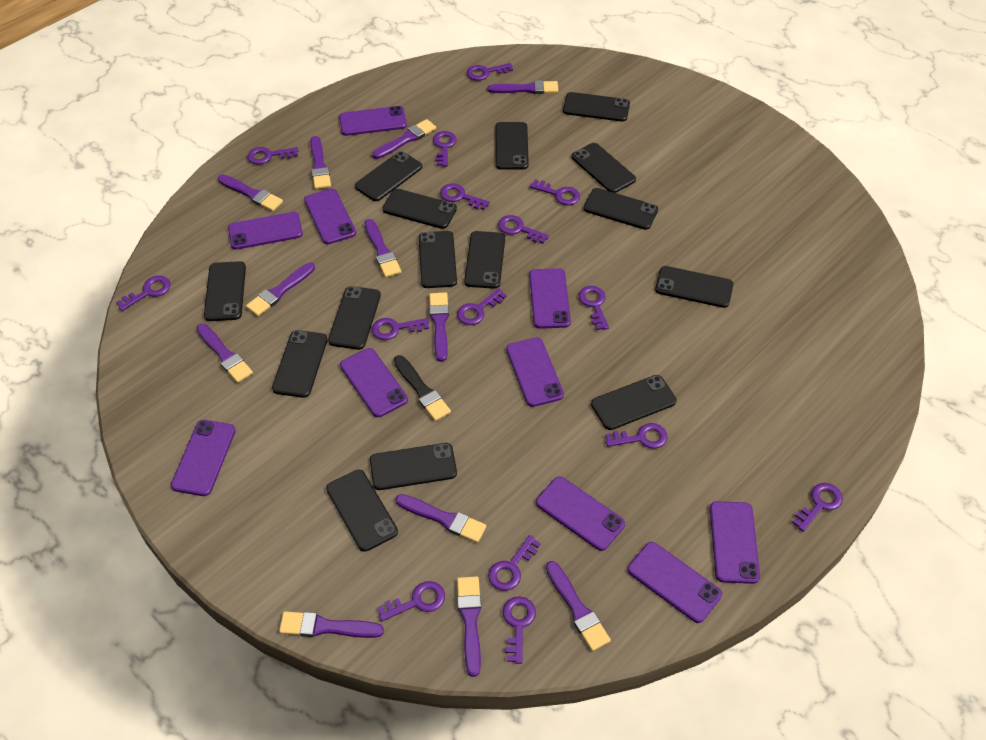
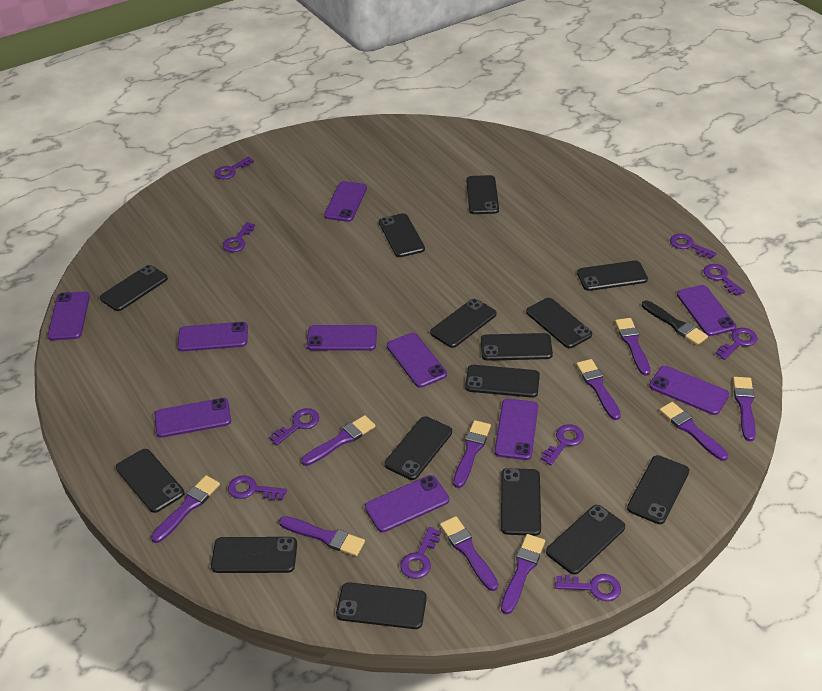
purple brush: 12 -> 10
purple key: 15 -> 10

